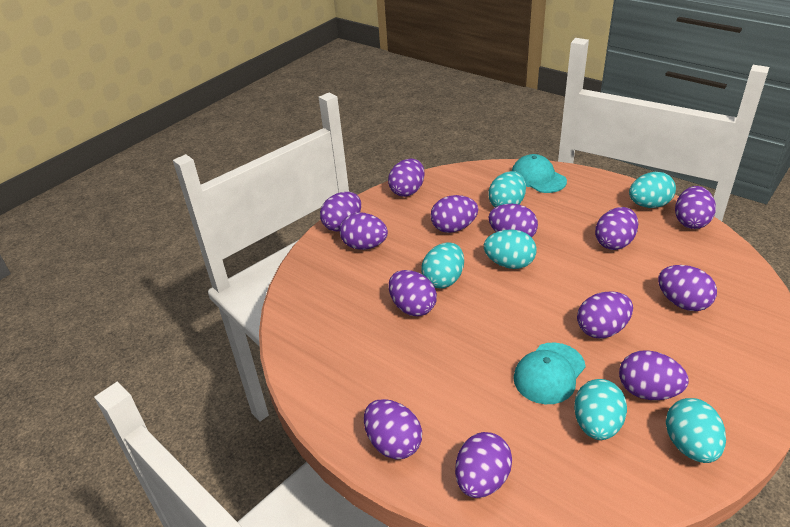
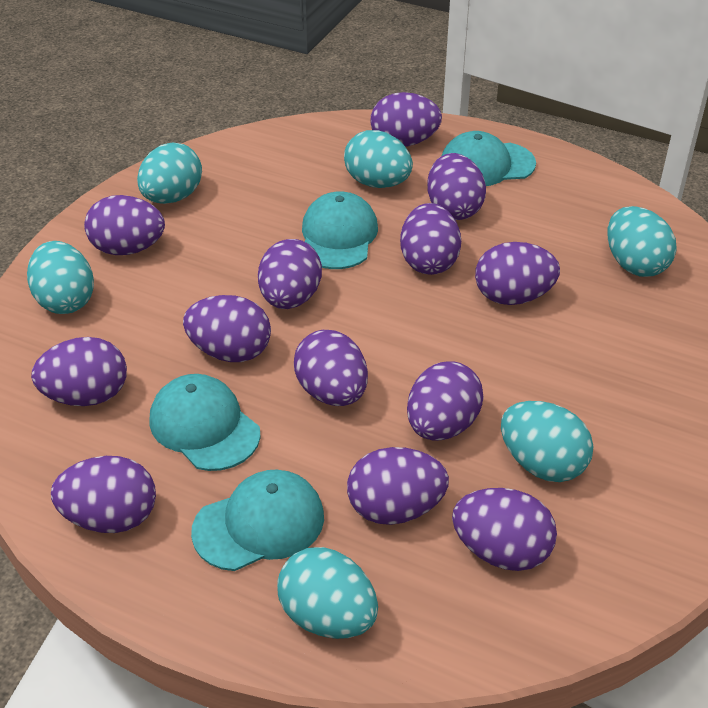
turquoise cap: 2 -> 4

